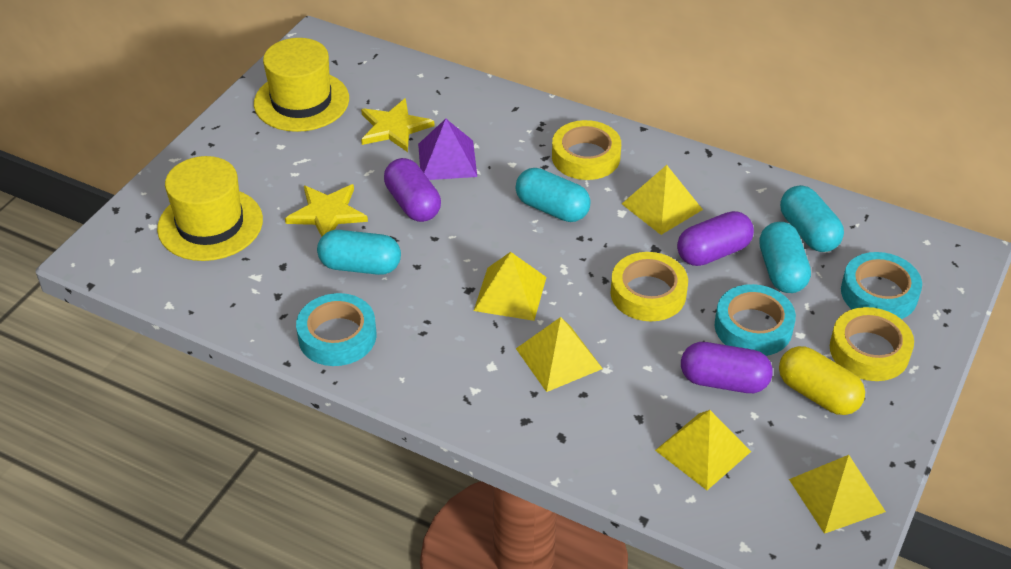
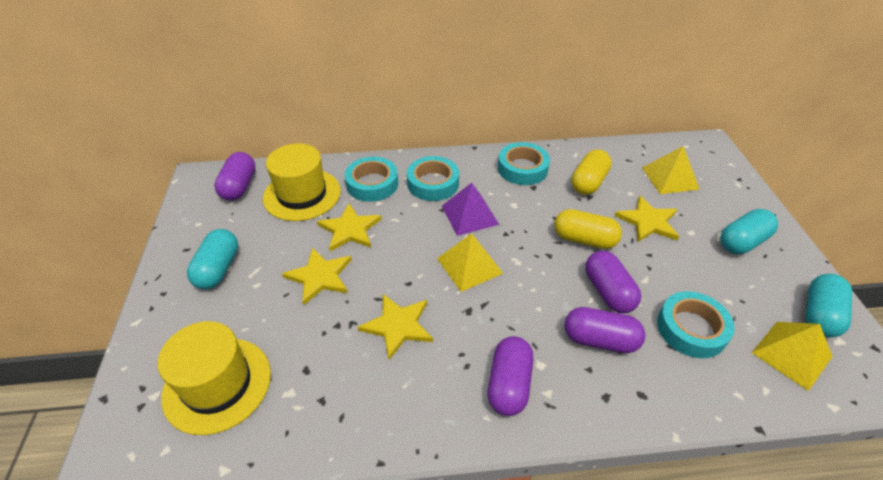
purple capsule: 3 -> 4
turquoise capsule: 4 -> 3
turquoise tape: 3 -> 4
yellow capsule: 1 -> 2
yellow pyramid: 5 -> 3
yellow star: 2 -> 4
yellow tape: 3 -> 0

